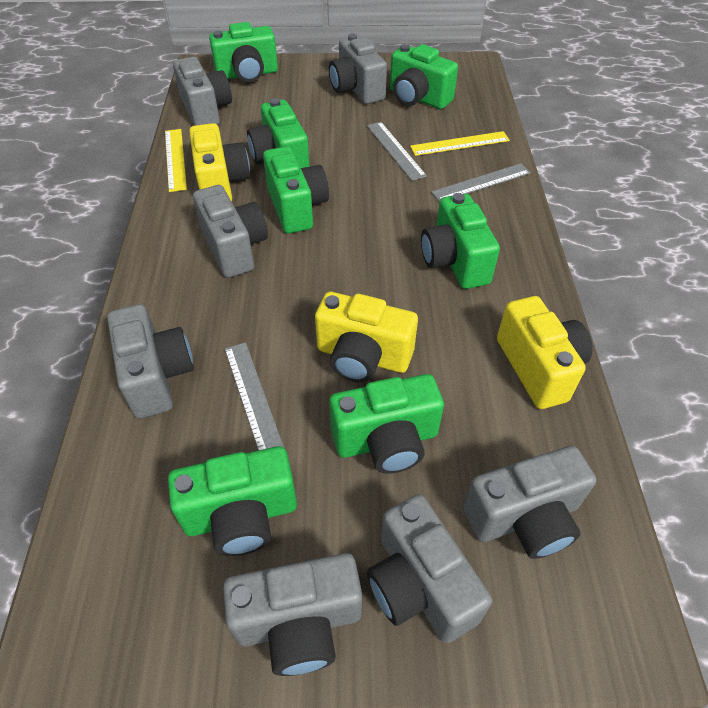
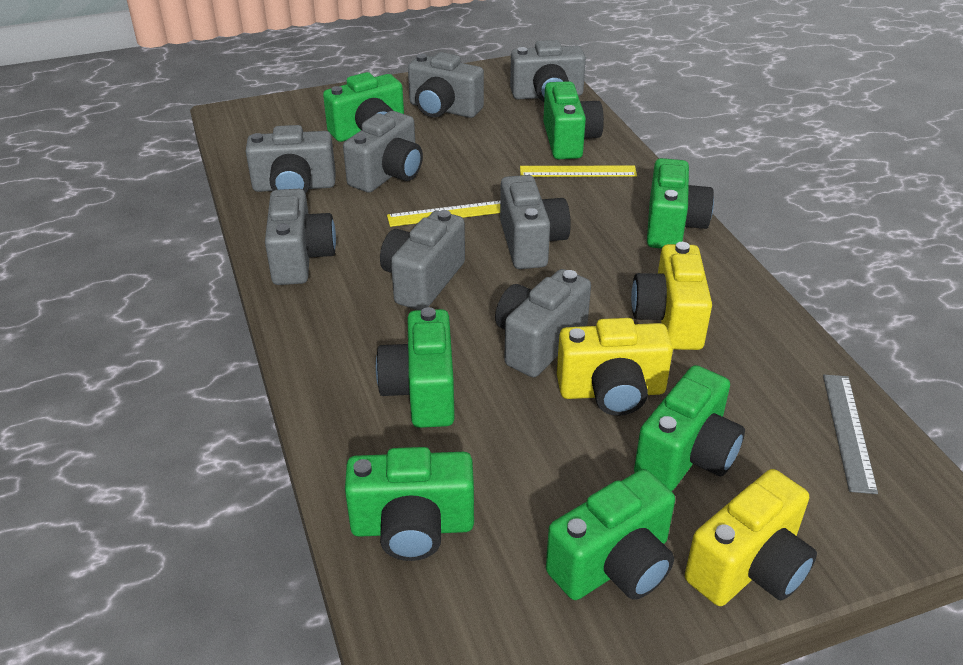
grey camera: 7 -> 8
grey ruler: 3 -> 1

